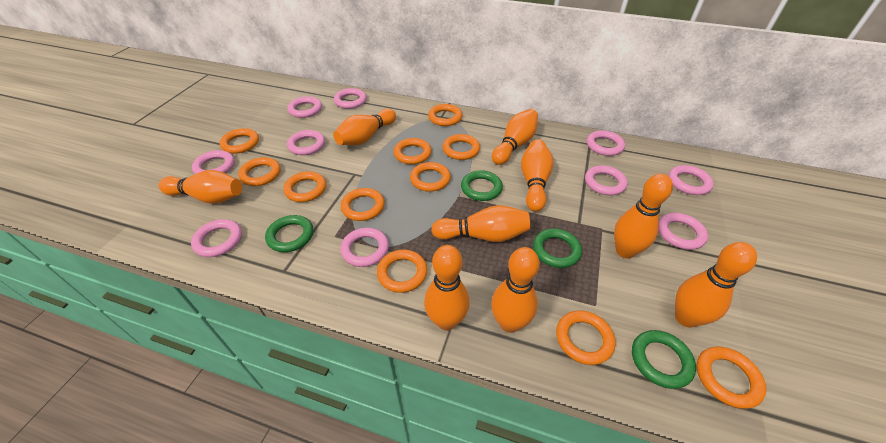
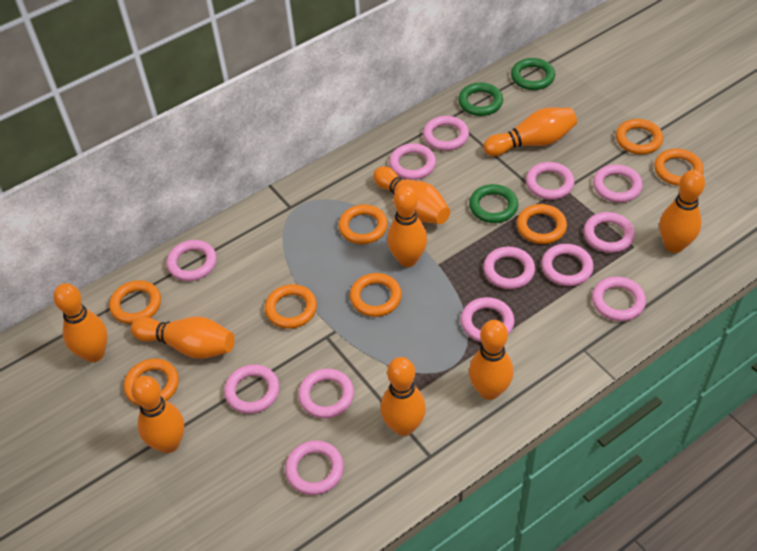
green ring: 4 -> 3
orange ring: 11 -> 8
pink ring: 10 -> 13

